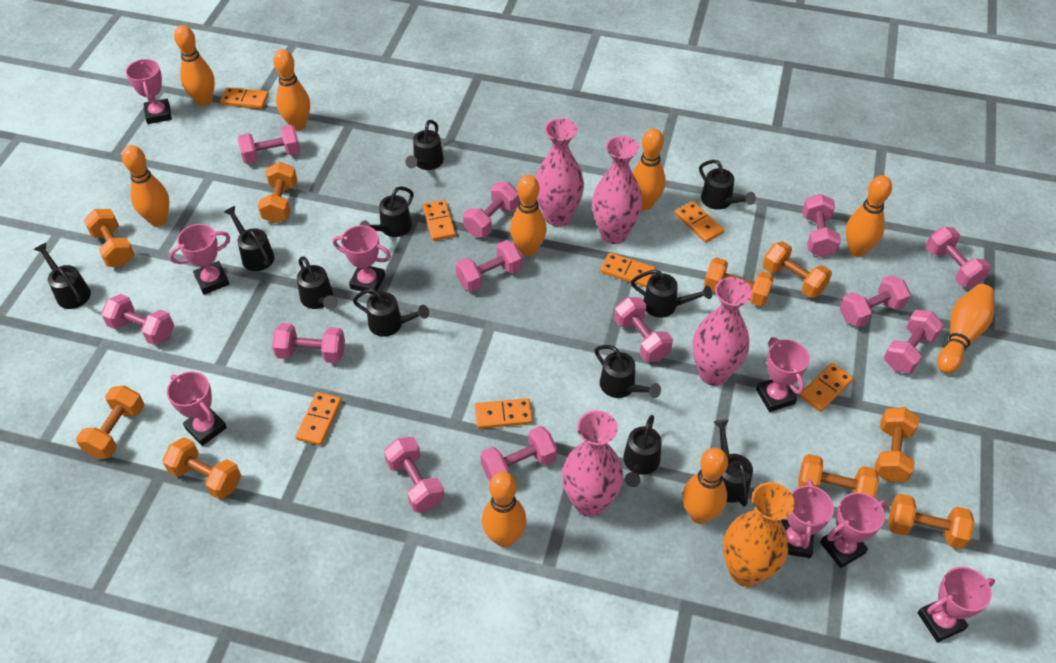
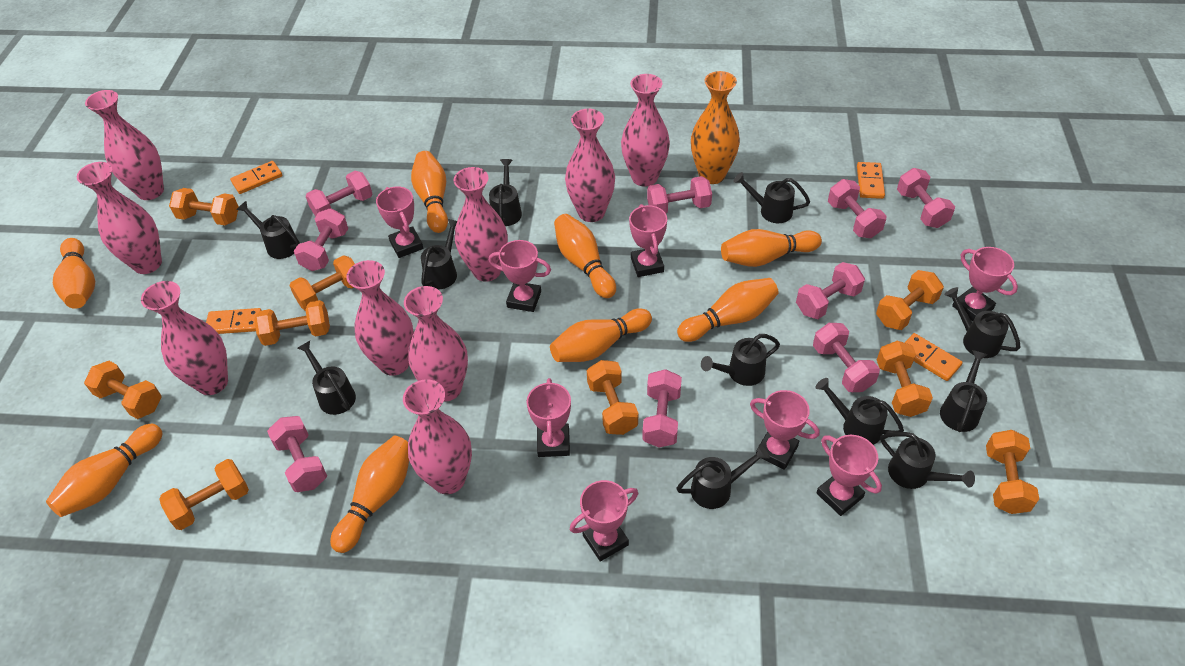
orange bowling pin: 9 -> 8
orange domino: 7 -> 4
pink dumbbell: 12 -> 9
pink vase: 4 -> 9

